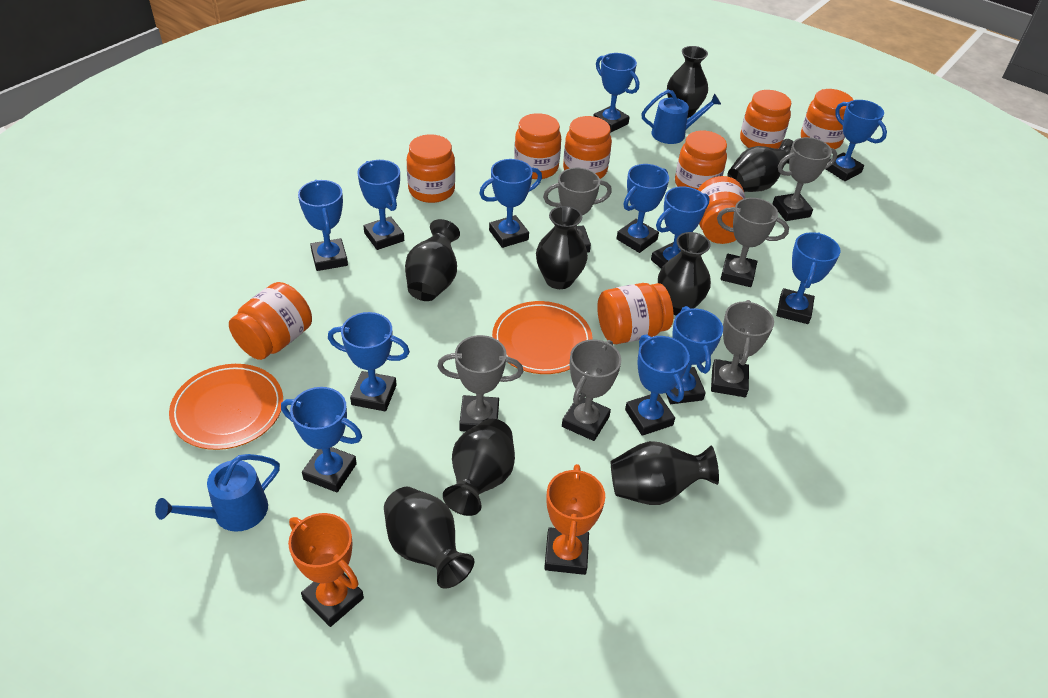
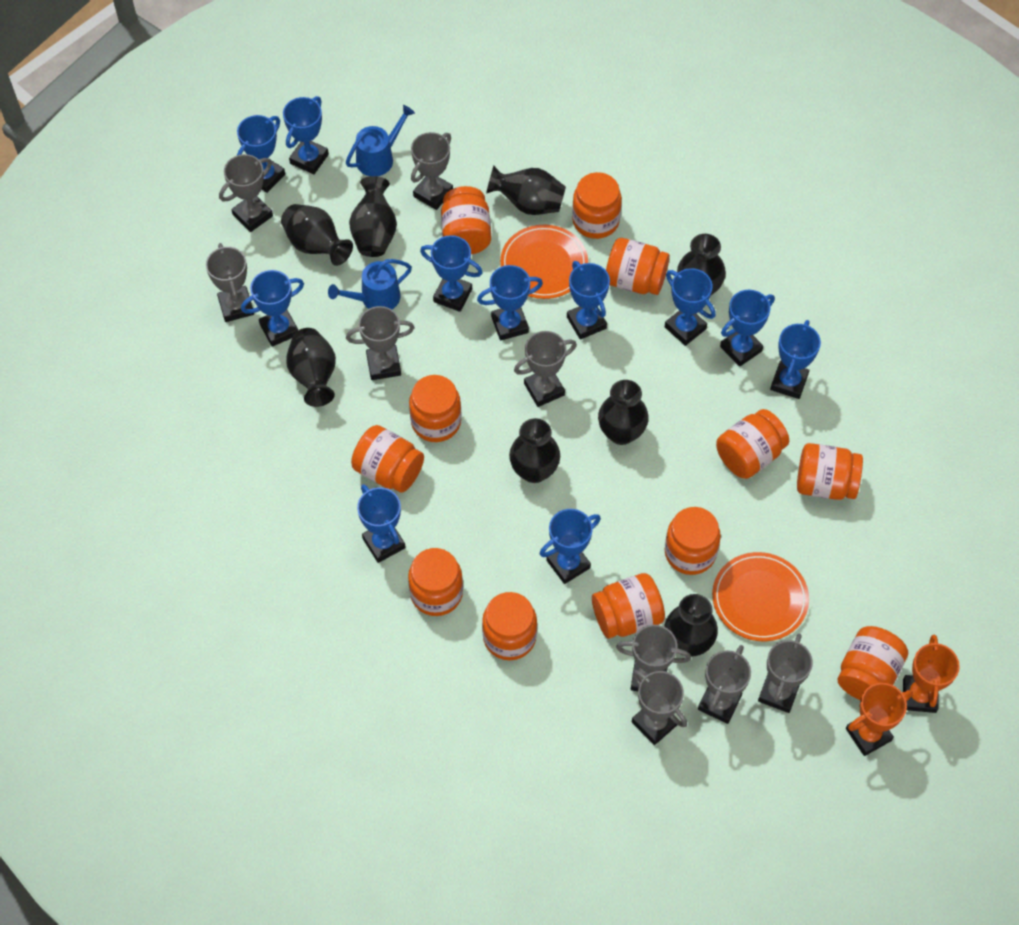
blue trophy: 12 -> 11
grey trophy: 6 -> 9
orange jar: 9 -> 12

